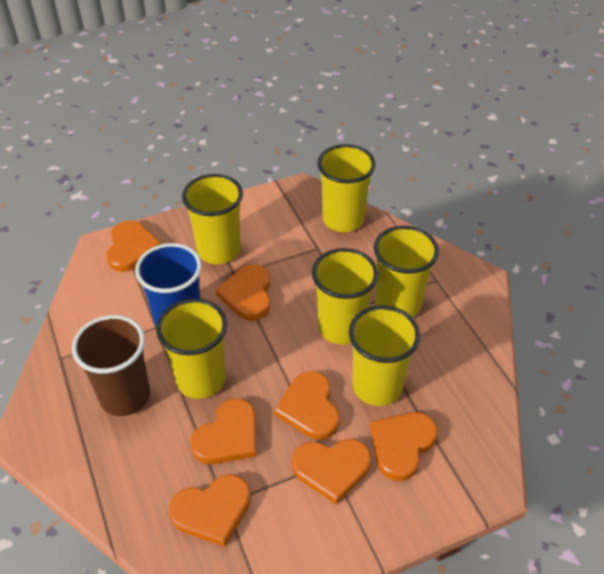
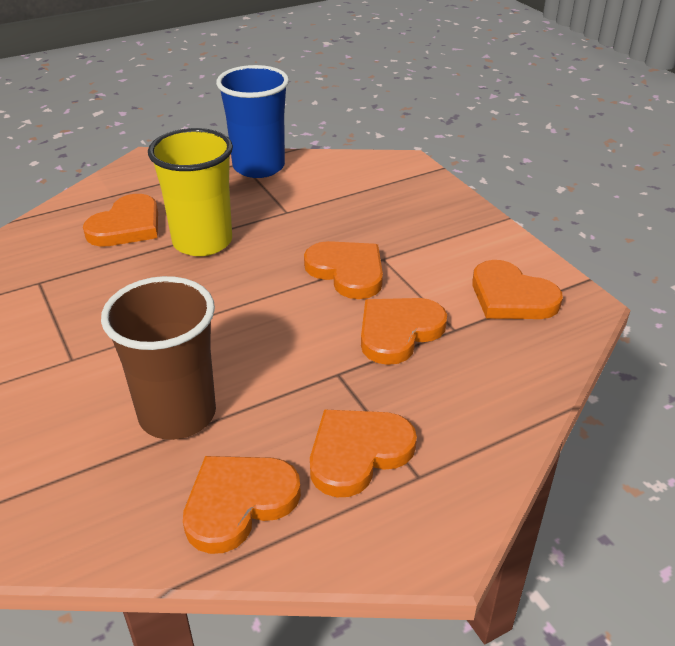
orange heart: 7 -> 6
yellow cup: 6 -> 1

